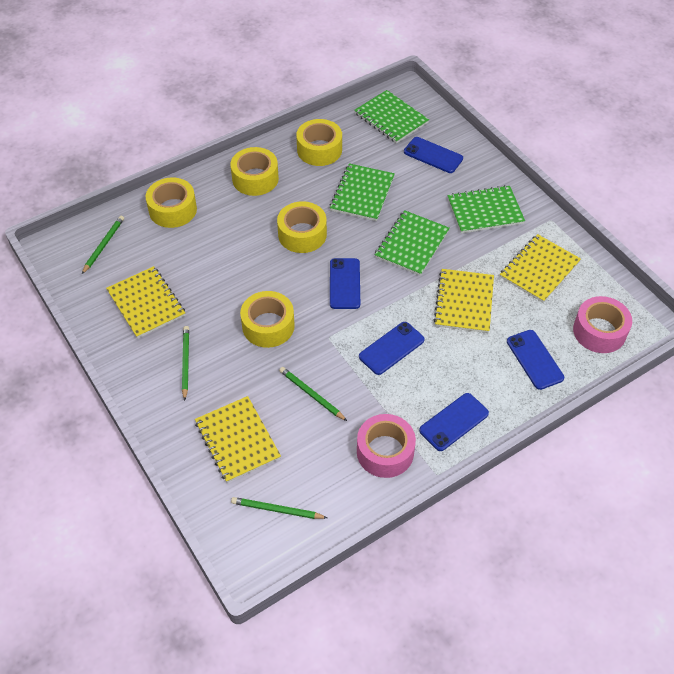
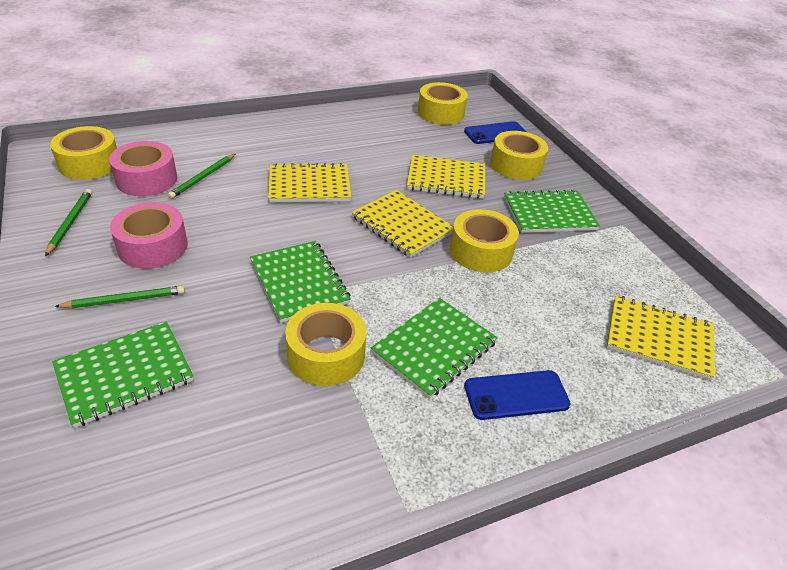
blue phone: 5 -> 2
green pencil: 4 -> 3

